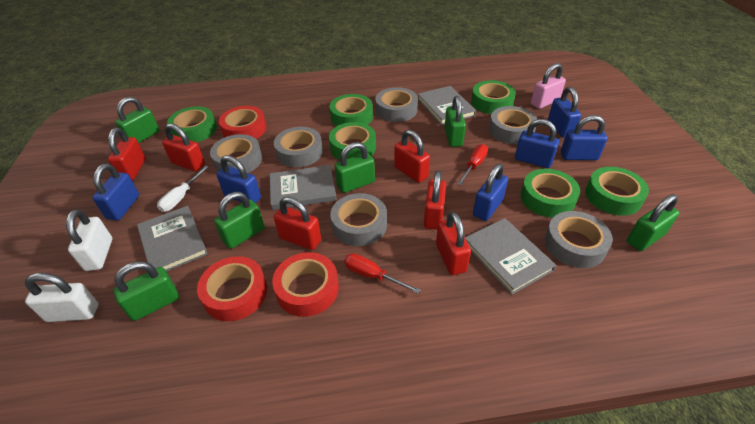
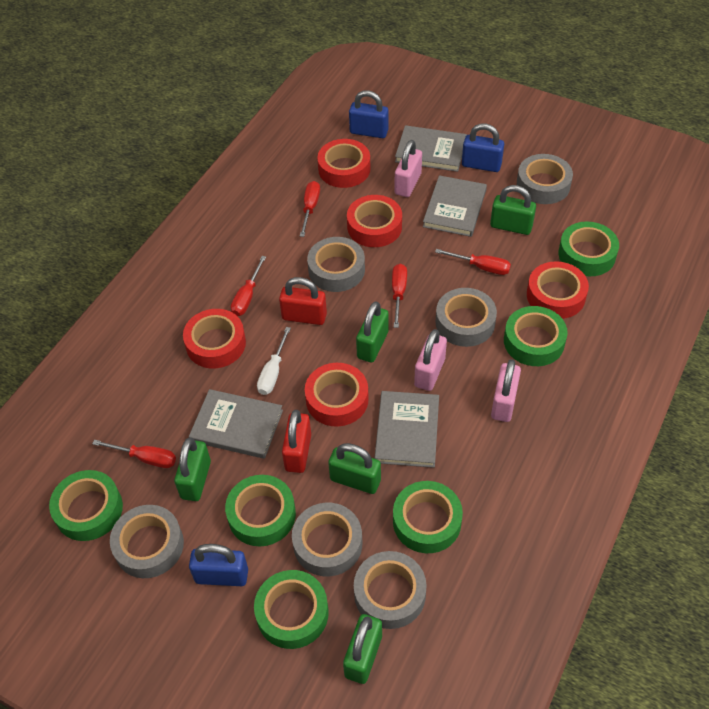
blue padlock: 6 -> 3
green padlock: 6 -> 5
pink padlock: 1 -> 3
red padlock: 6 -> 2
red screwdriver: 2 -> 5
red tape: 3 -> 5
white padlock: 2 -> 0

